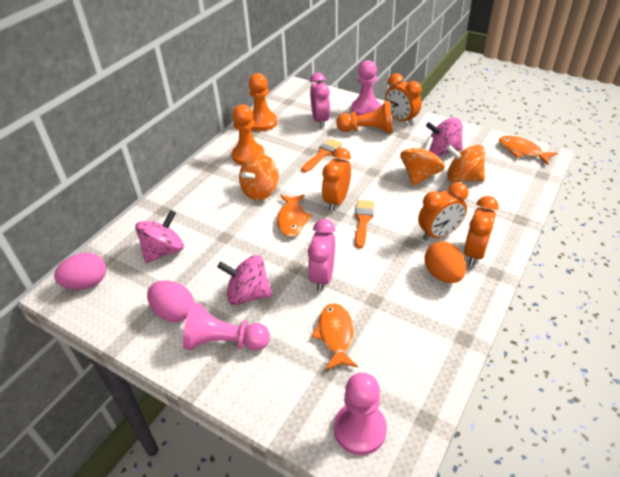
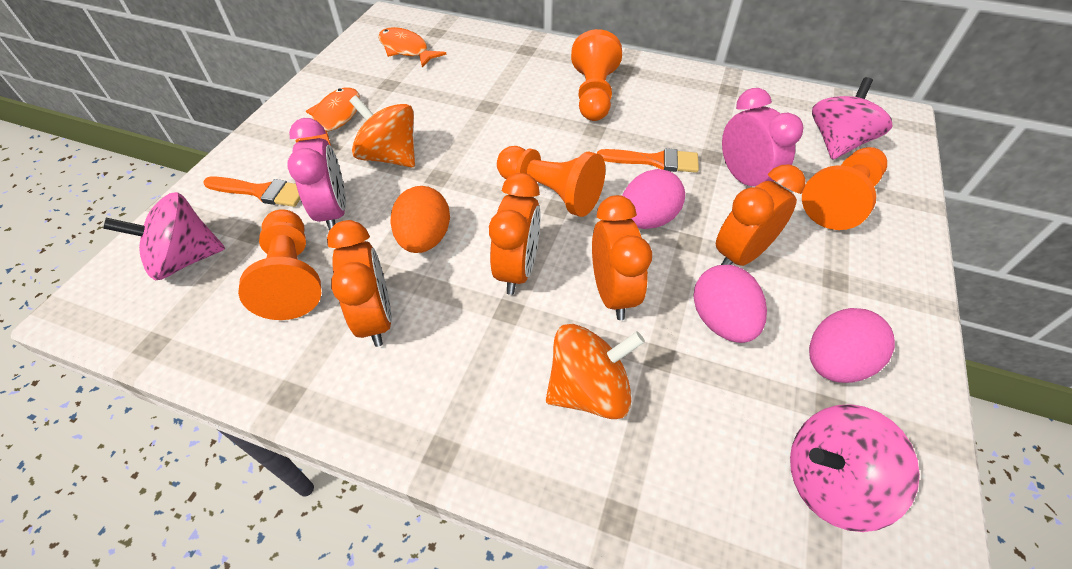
orange fish: 3 -> 2
orange pawn: 3 -> 4
orange spinning top: 3 -> 2
pink egg: 2 -> 3
pink pawn: 3 -> 0

